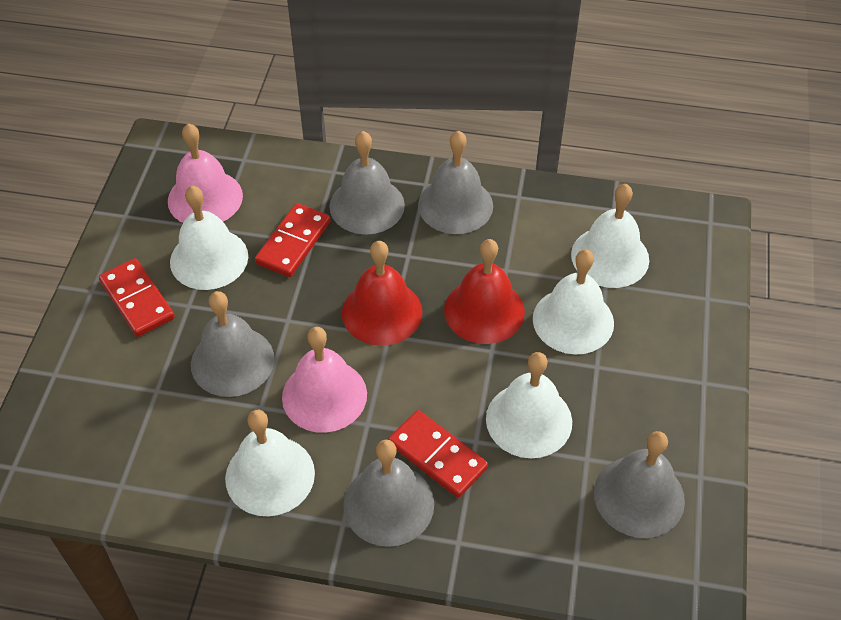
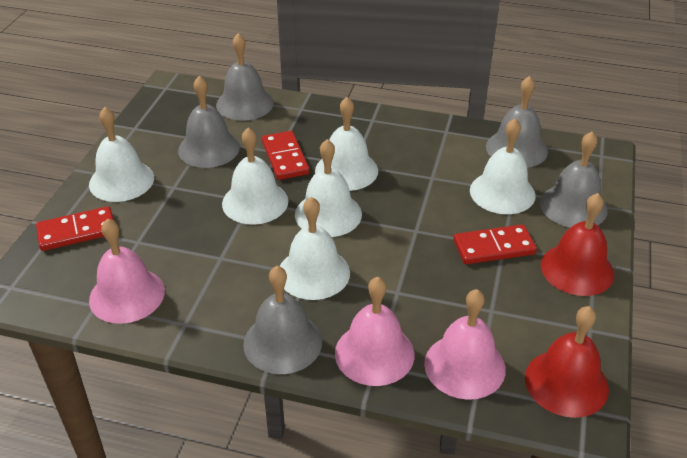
pink bell: 2 -> 3
white bell: 5 -> 6

